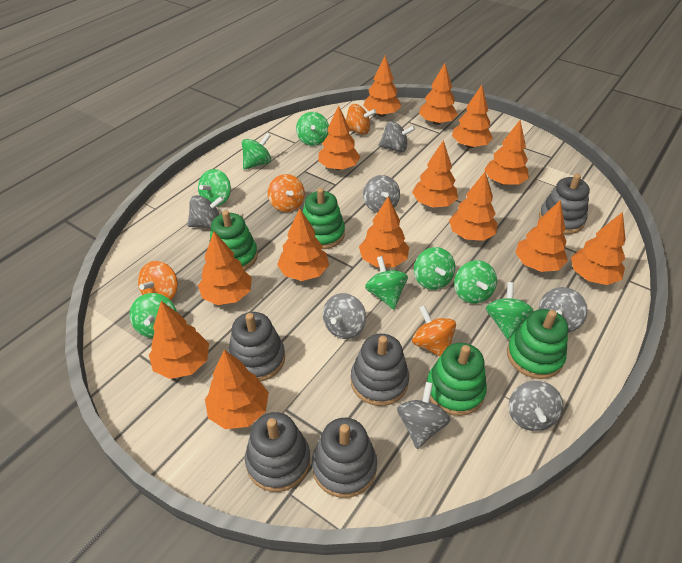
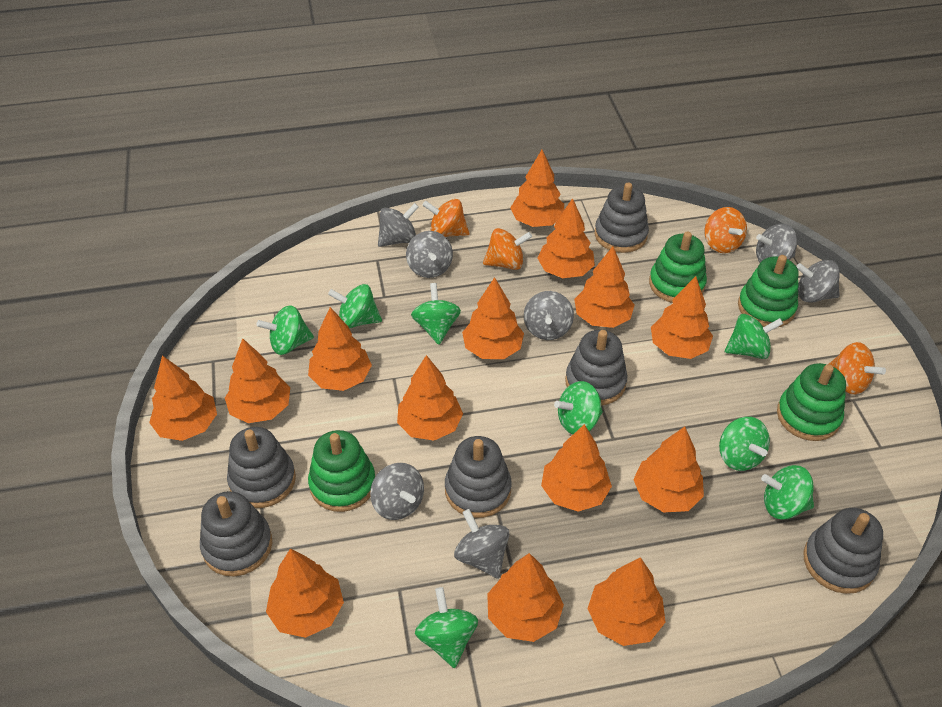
grey stacking toy: 5 -> 6

